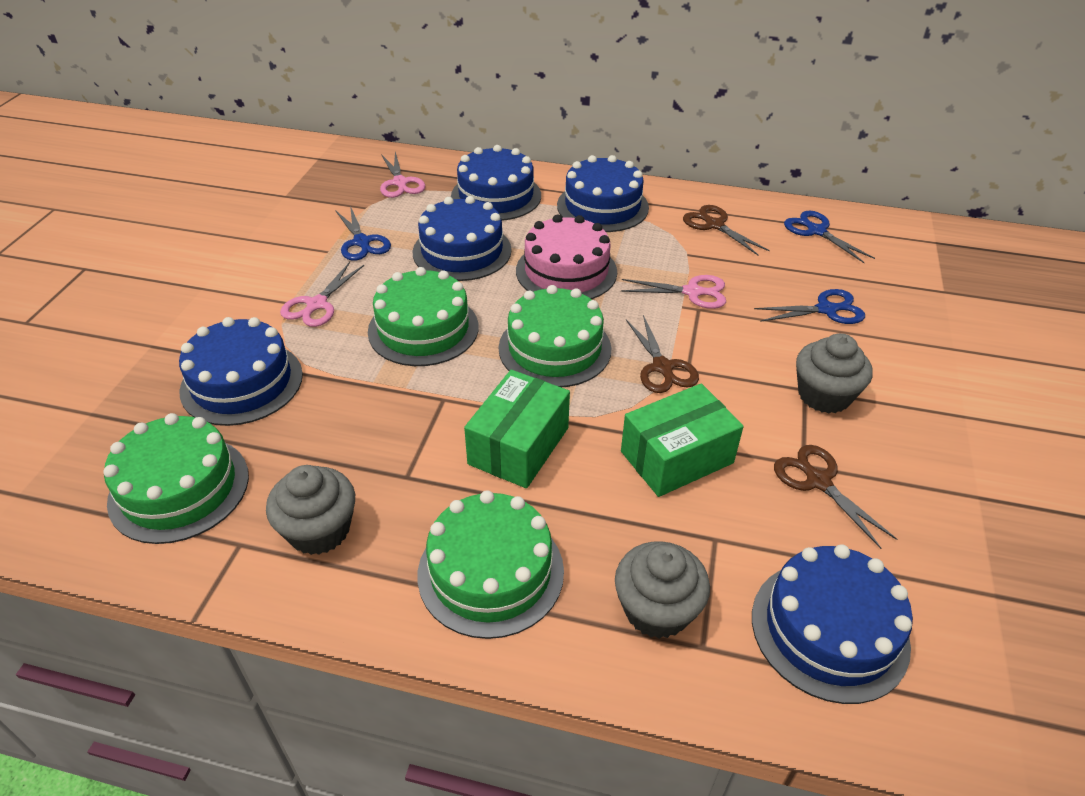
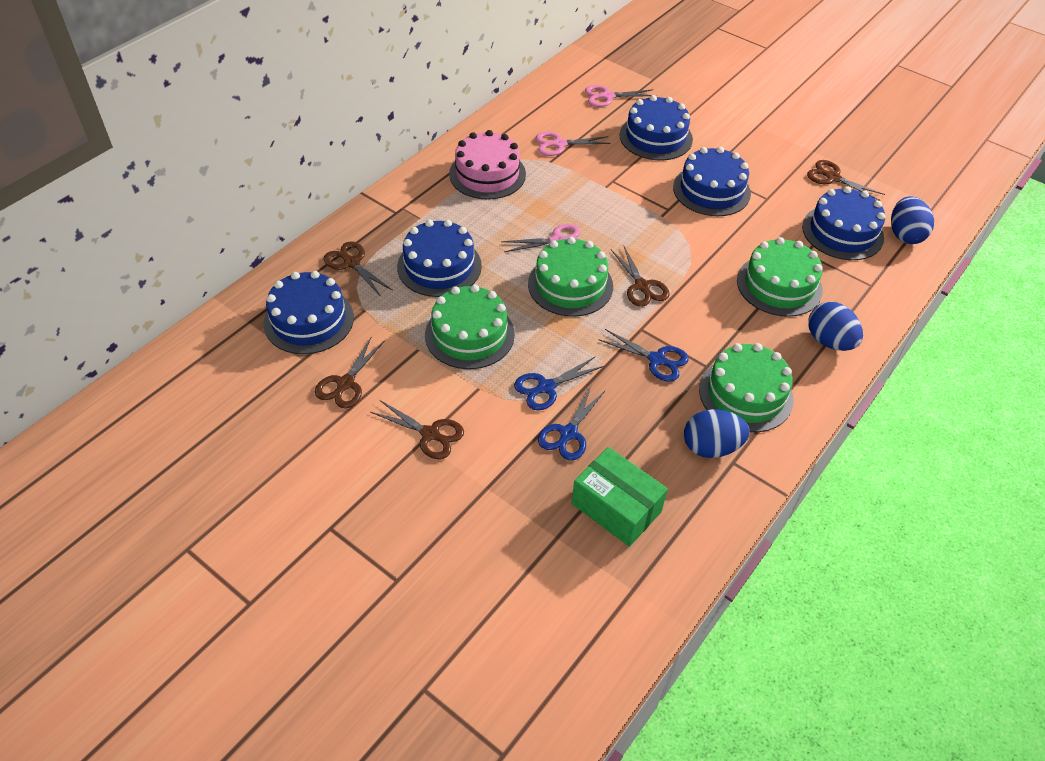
blue egg: 0 -> 3
brown scissors: 3 -> 5
green box: 2 -> 1
grey cupcake: 3 -> 0

